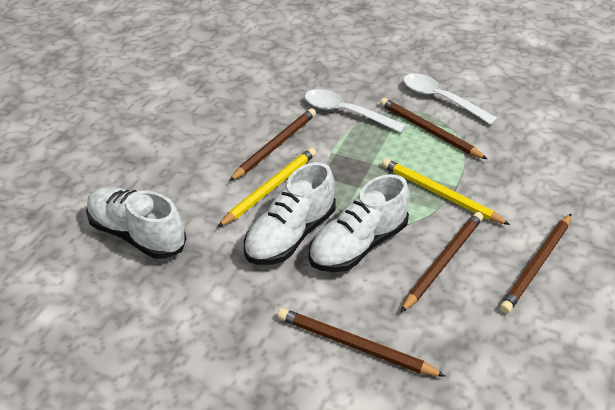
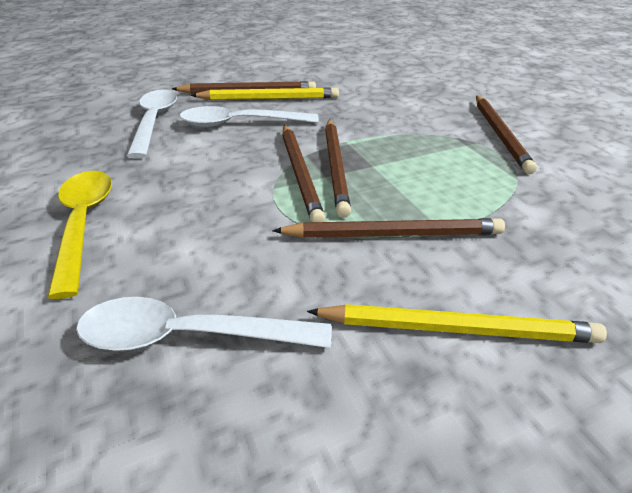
white shoe: 3 -> 0
white spoon: 2 -> 3
yellow spoon: 0 -> 1

